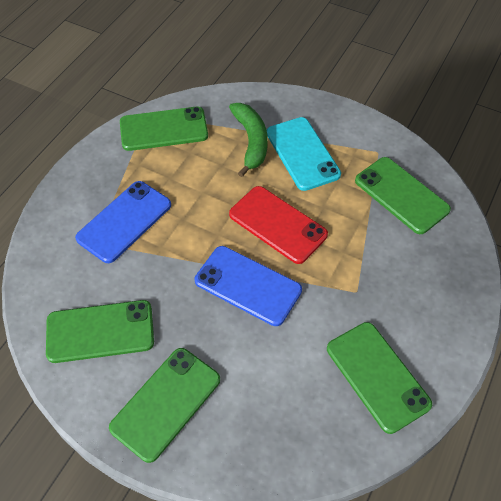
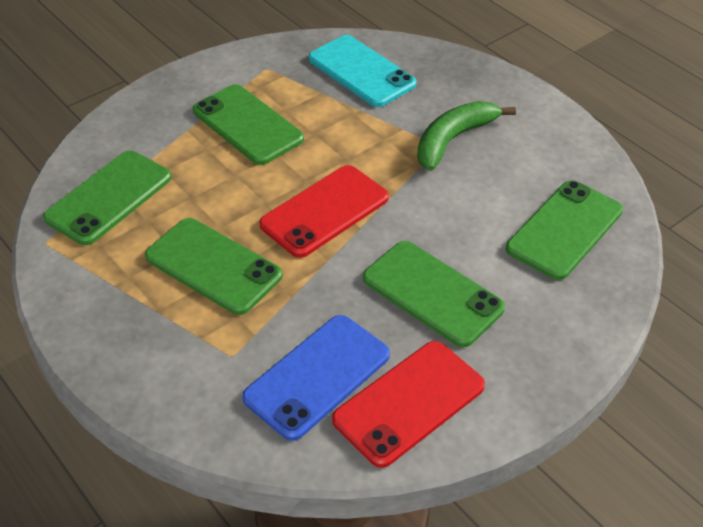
blue phone: 2 -> 1
red phone: 1 -> 2

